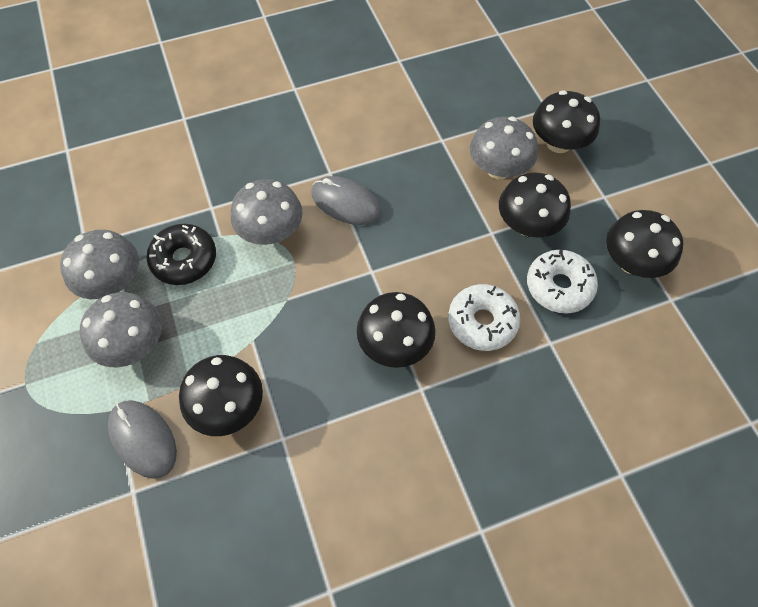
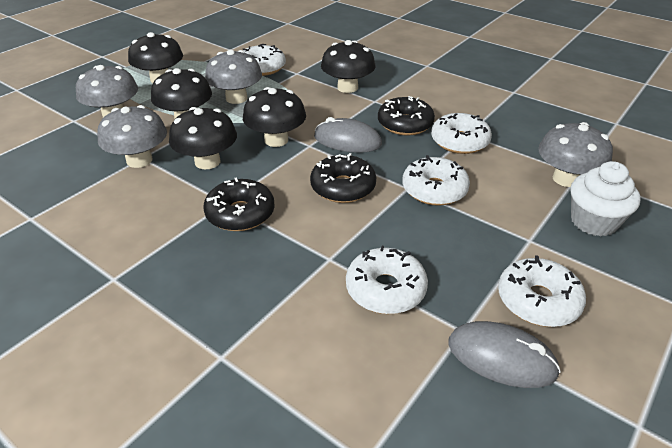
black donut: 1 -> 3
white cupcake: 0 -> 1
white donut: 2 -> 5

